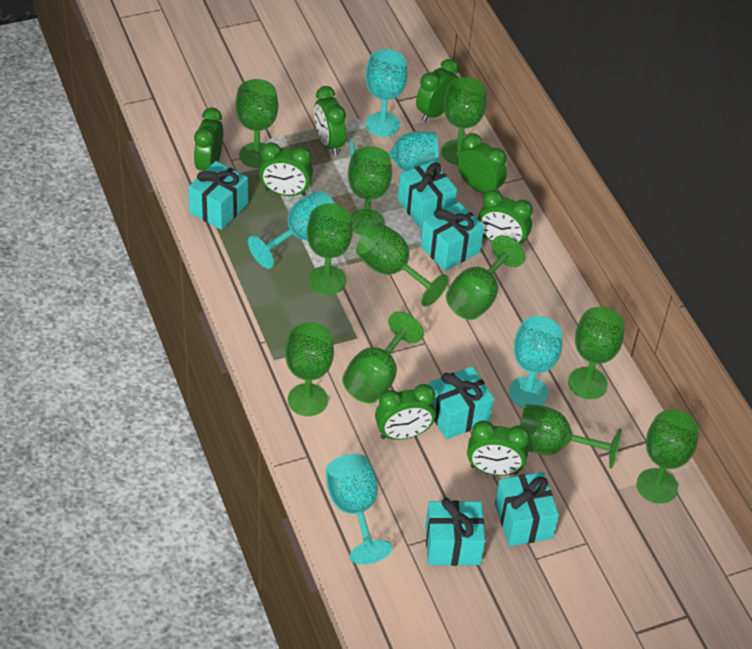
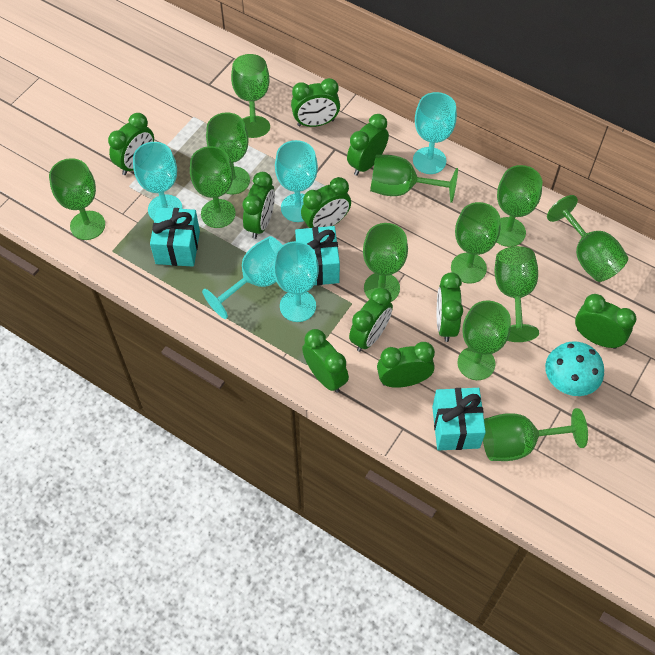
green clock: 8 -> 10
green goblet: 11 -> 12
turquoise gift: 6 -> 3
turquoise mushroom: 0 -> 1

